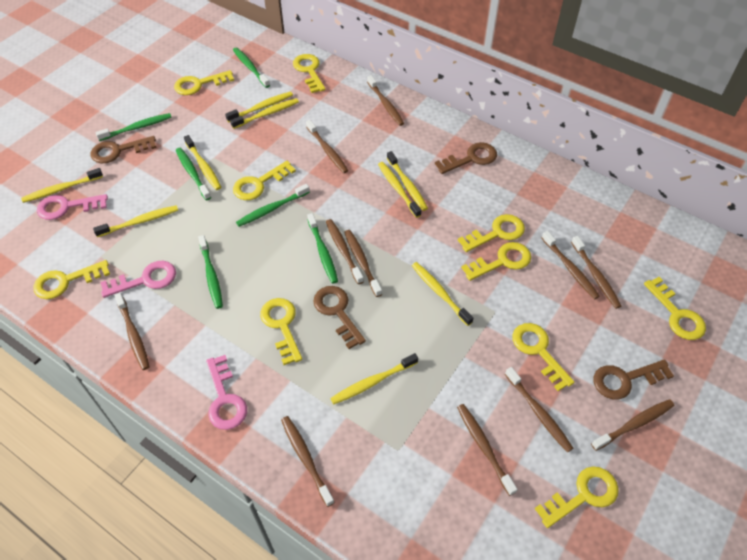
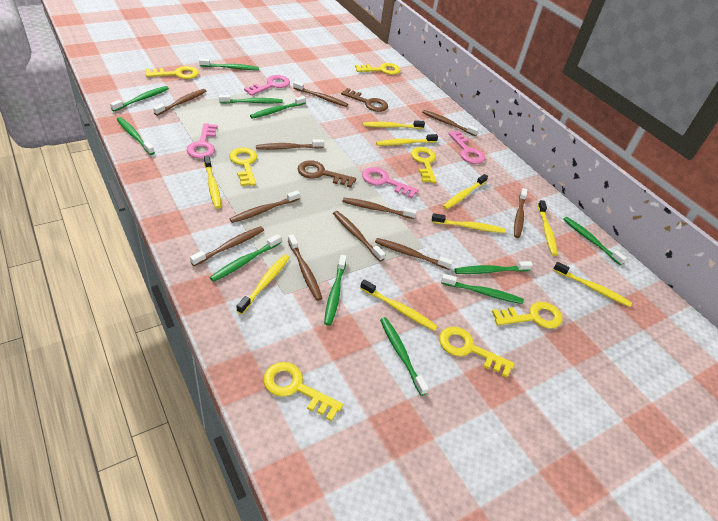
brown key: 4 -> 2
green toothbrush: 6 -> 11
pink key: 3 -> 4
yellow key: 10 -> 7

